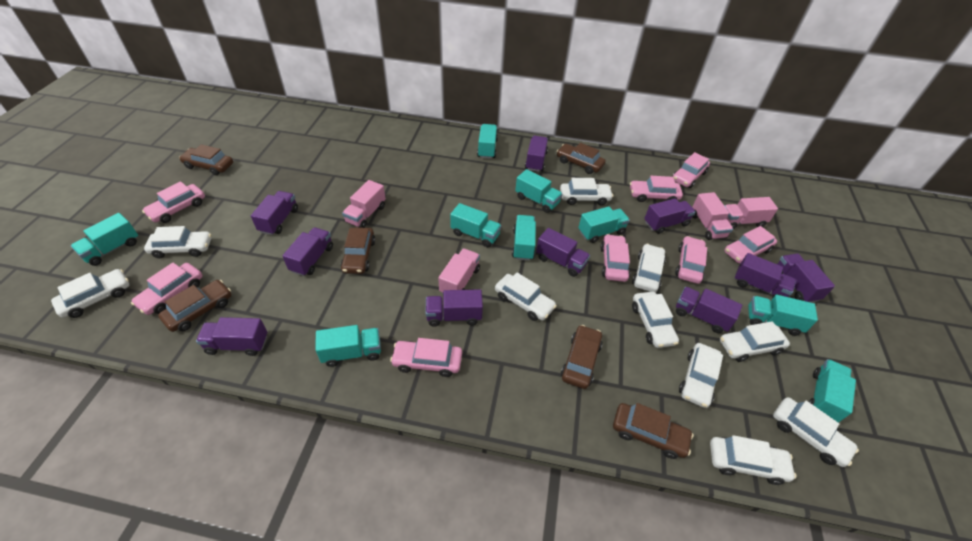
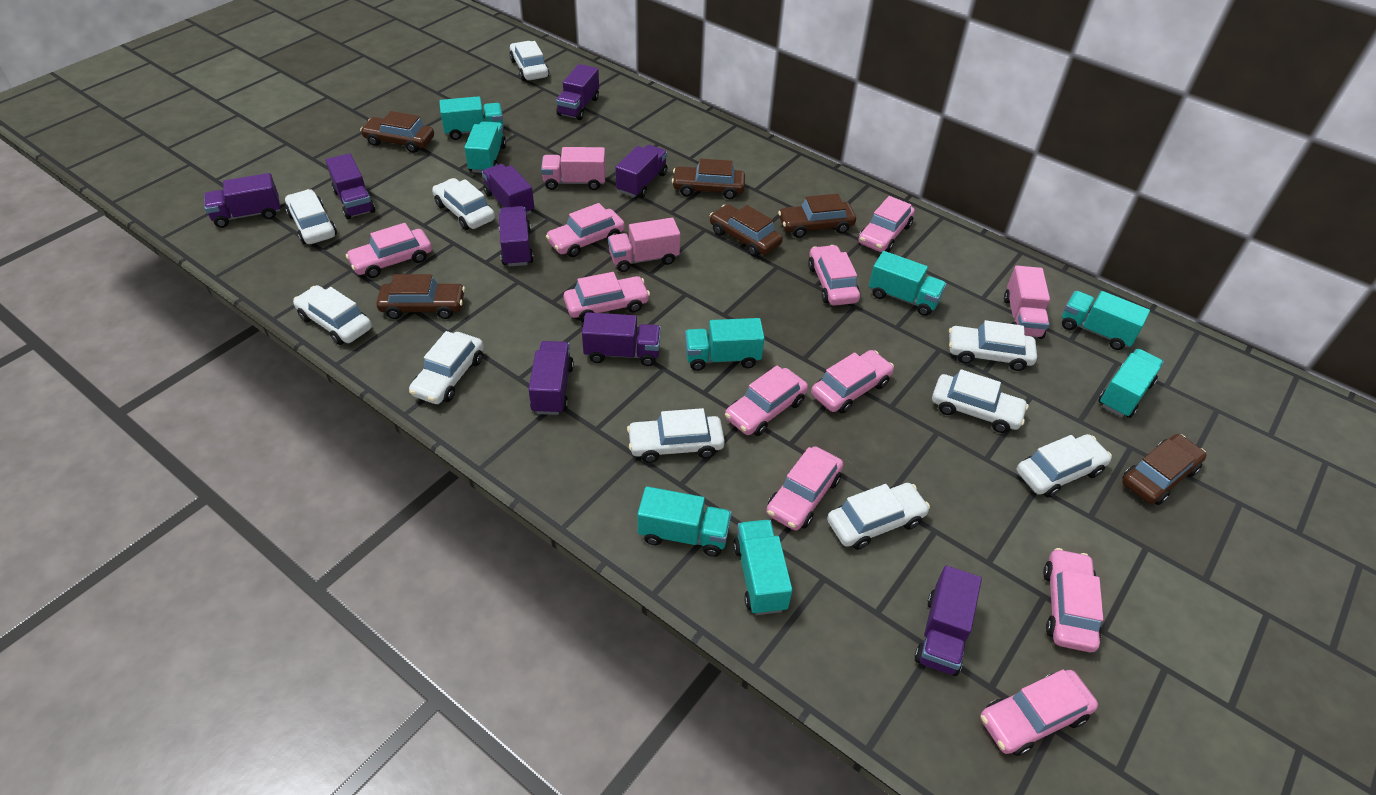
pink car: 8 -> 10
pink truck: 4 -> 3
purple truck: 10 -> 9
turquoise truck: 9 -> 8

